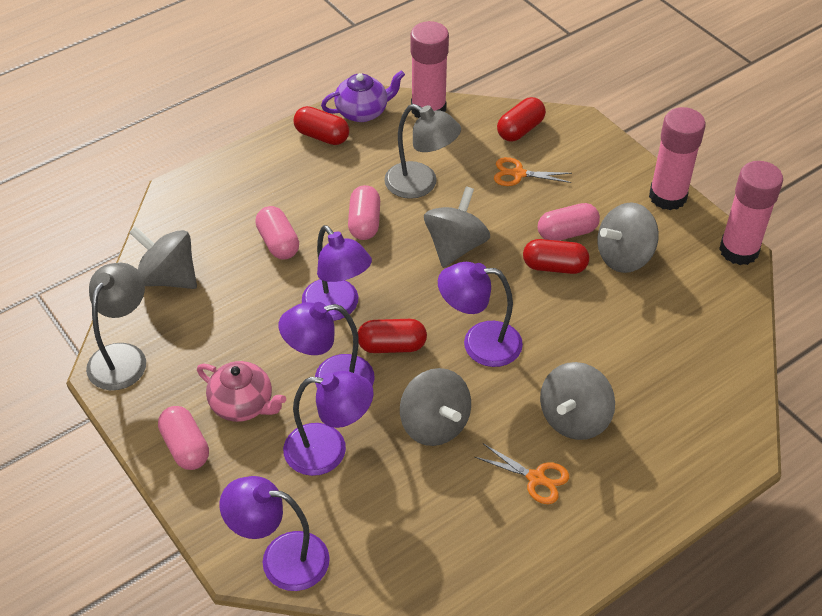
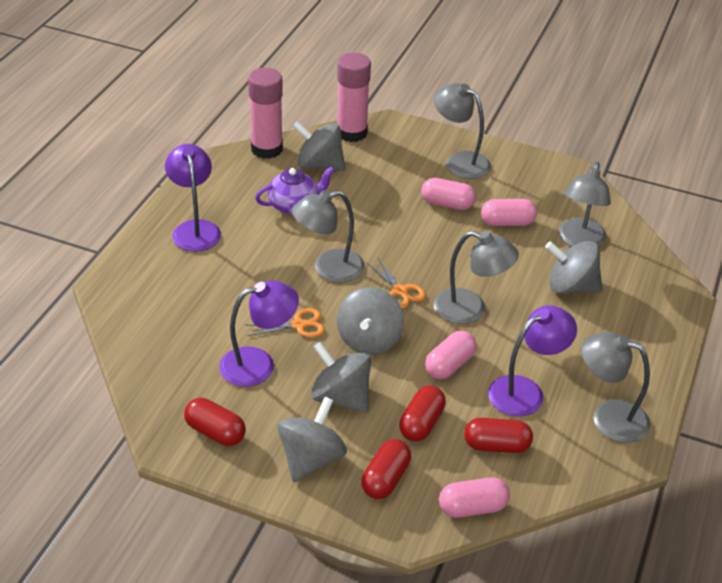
grey lamp: 2 -> 5
pink glue stick: 3 -> 2
pink teapot: 1 -> 0
purple lamp: 5 -> 3

